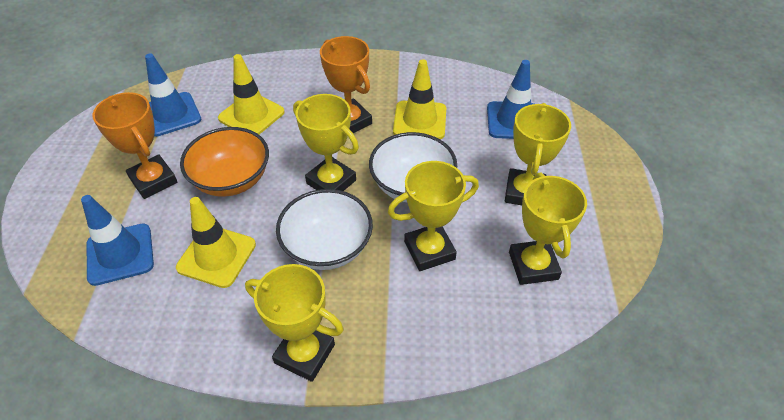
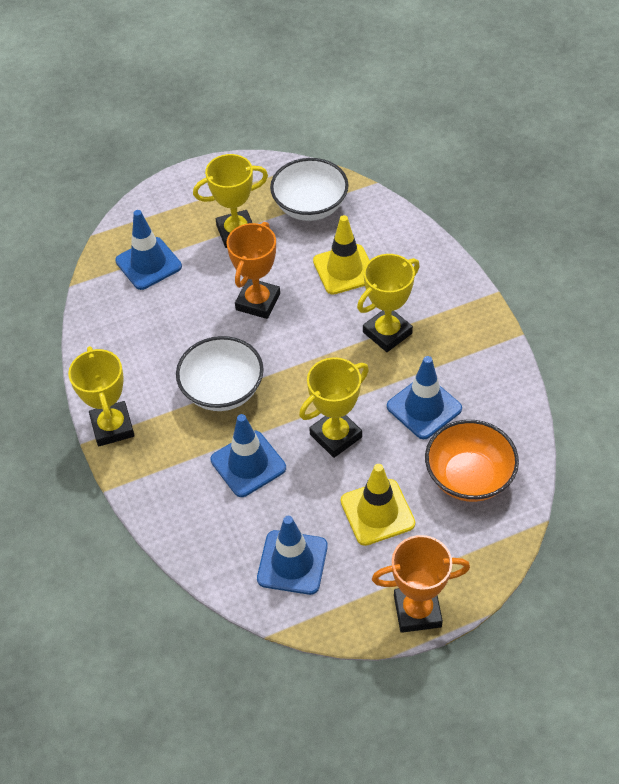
blue traffic cone: 3 -> 4
yellow traffic cone: 3 -> 2
yellow trophy: 5 -> 4

